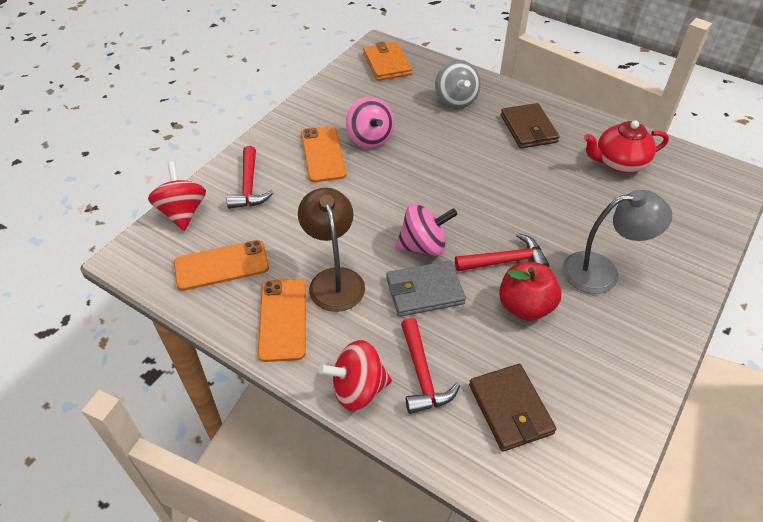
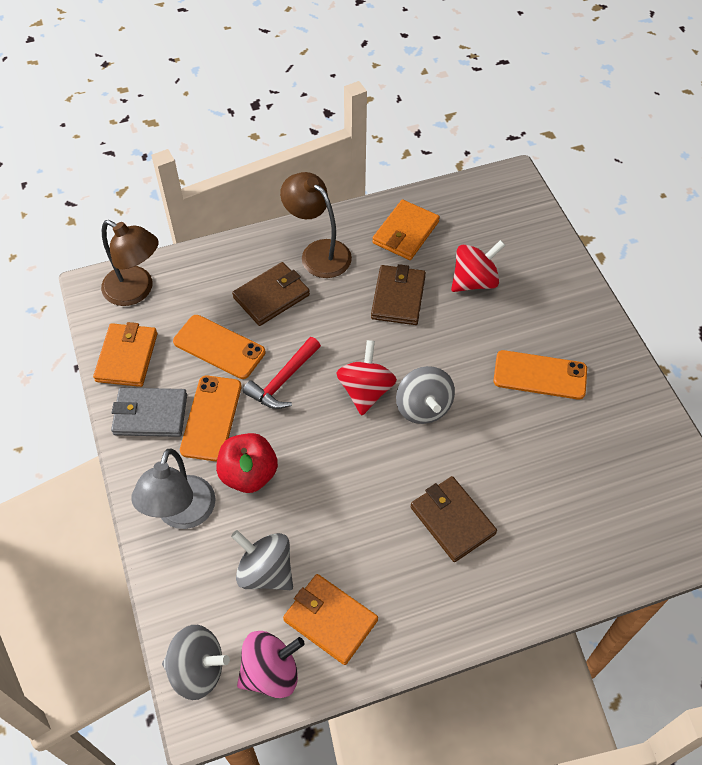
brown lamp: 1 -> 2
brown wallet: 2 -> 3
grey spinning top: 1 -> 3
orange wallet: 1 -> 3
pink spinning top: 2 -> 1
red hammer: 3 -> 1
red teapot: 1 -> 0

